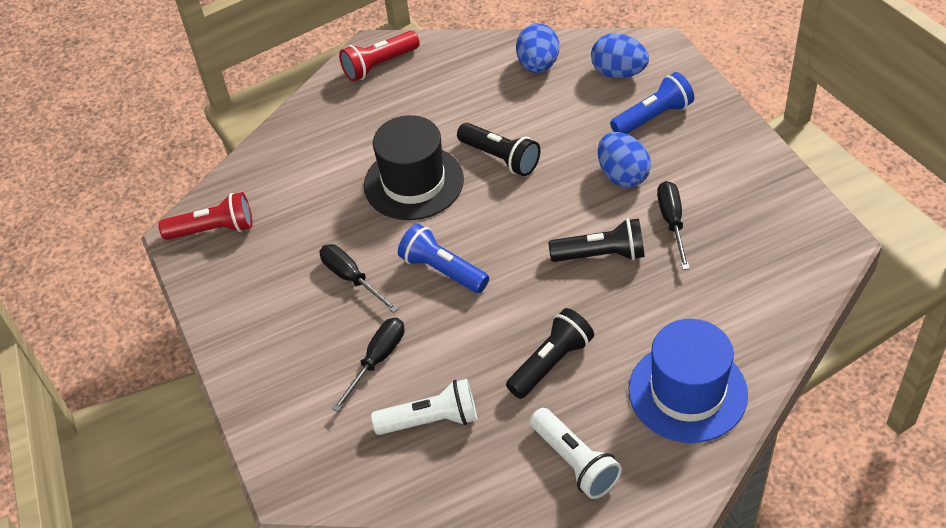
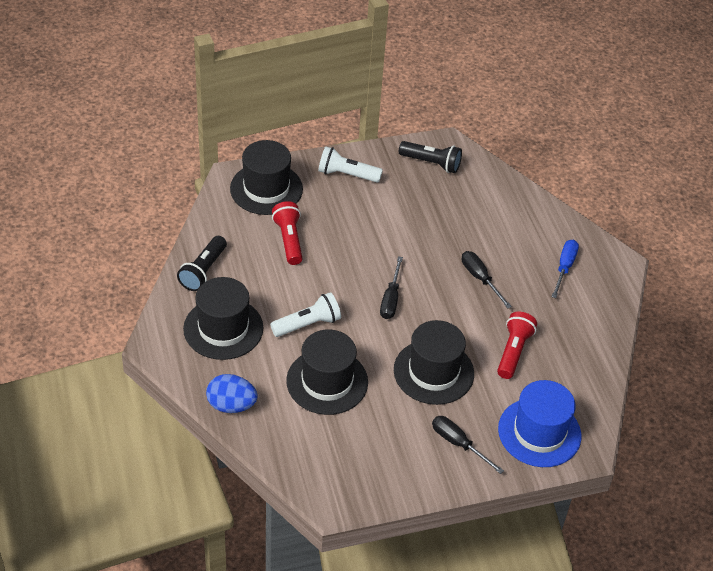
black flashlight: 3 -> 2
black hat: 1 -> 4
blue egg: 3 -> 1
blue flashlight: 2 -> 0
blue screwdriver: 0 -> 1

